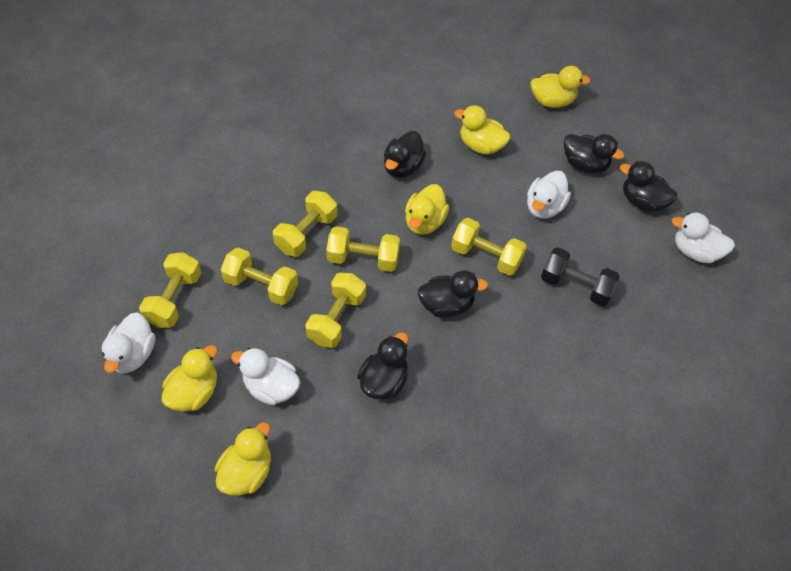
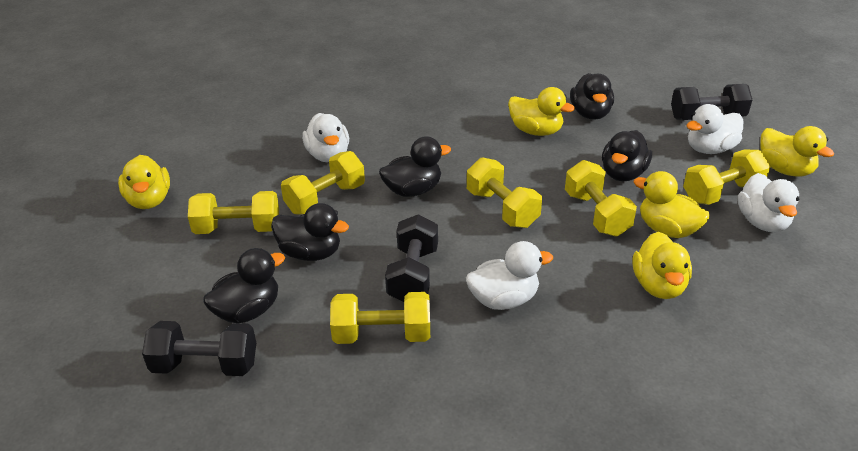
black dumbbell: 1 -> 3

